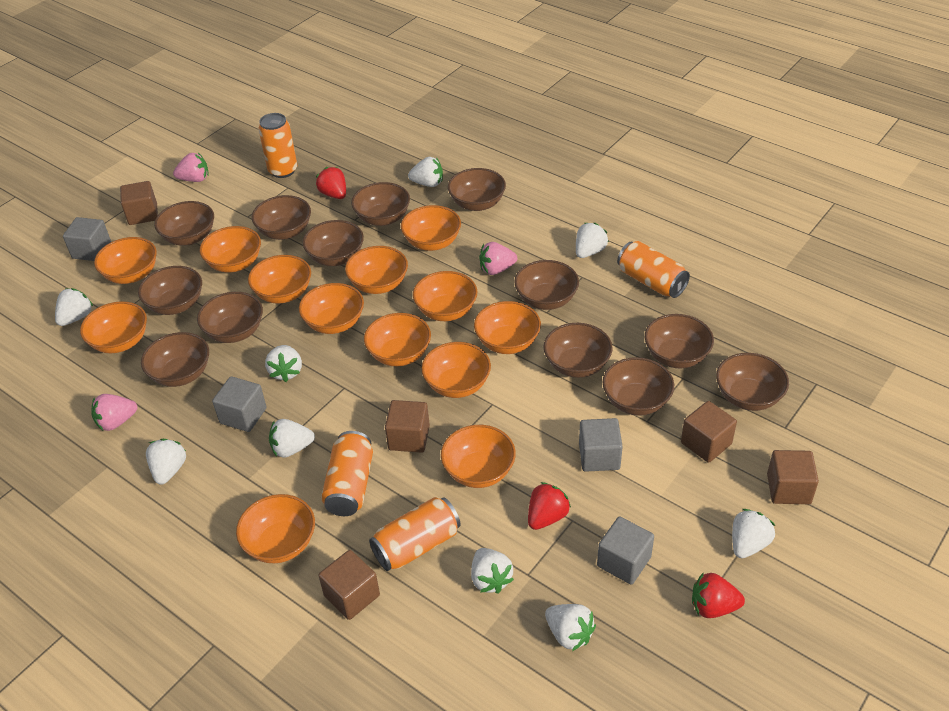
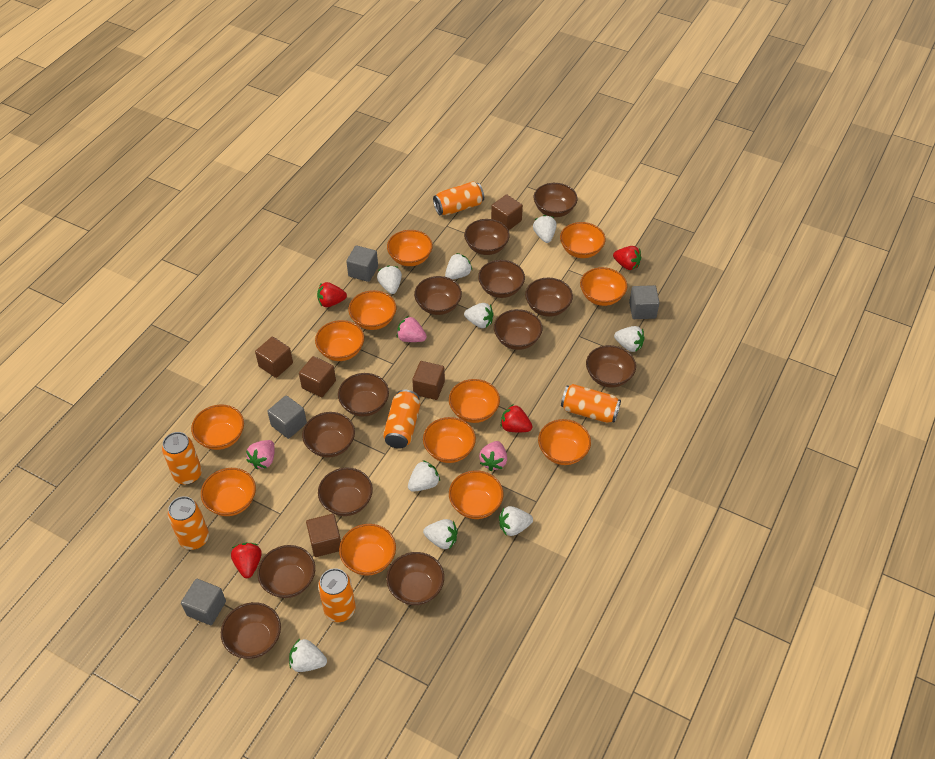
orange bowl: 13 -> 12
orange can: 4 -> 6
red strawberry: 3 -> 4

